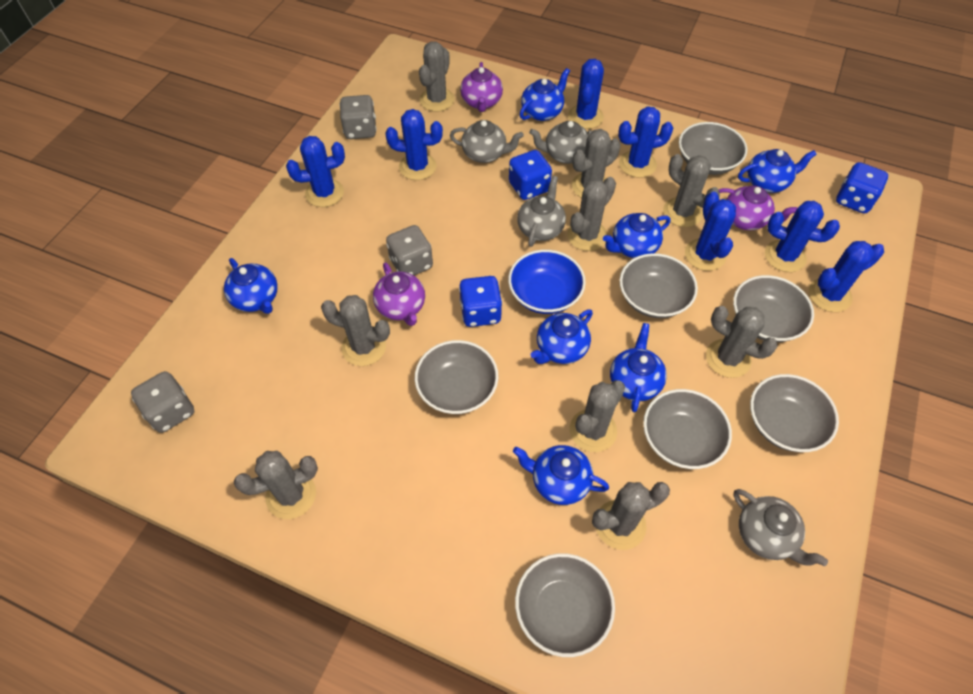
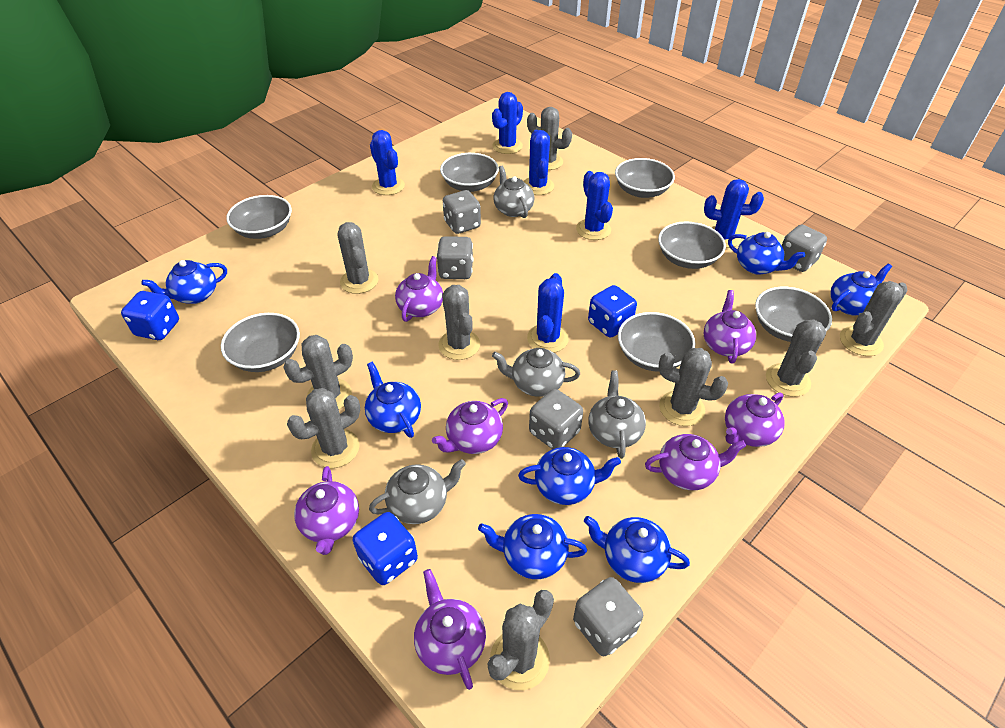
blue bowl: 1 -> 0
blue cactus: 7 -> 6
grey dice: 3 -> 5
purple teapot: 3 -> 7

